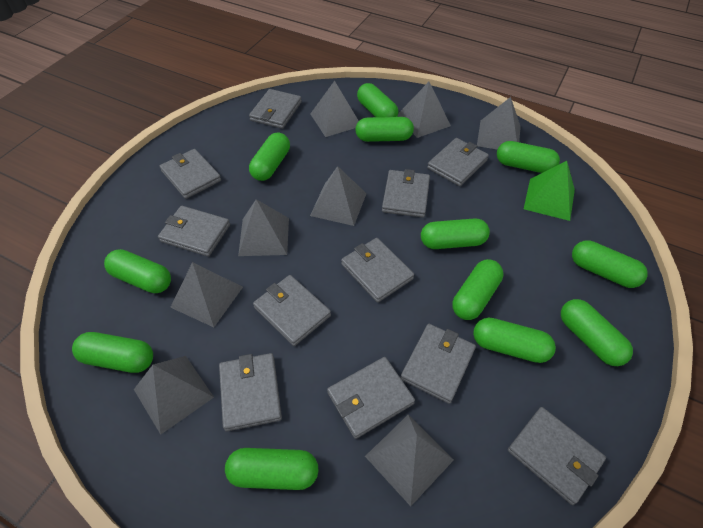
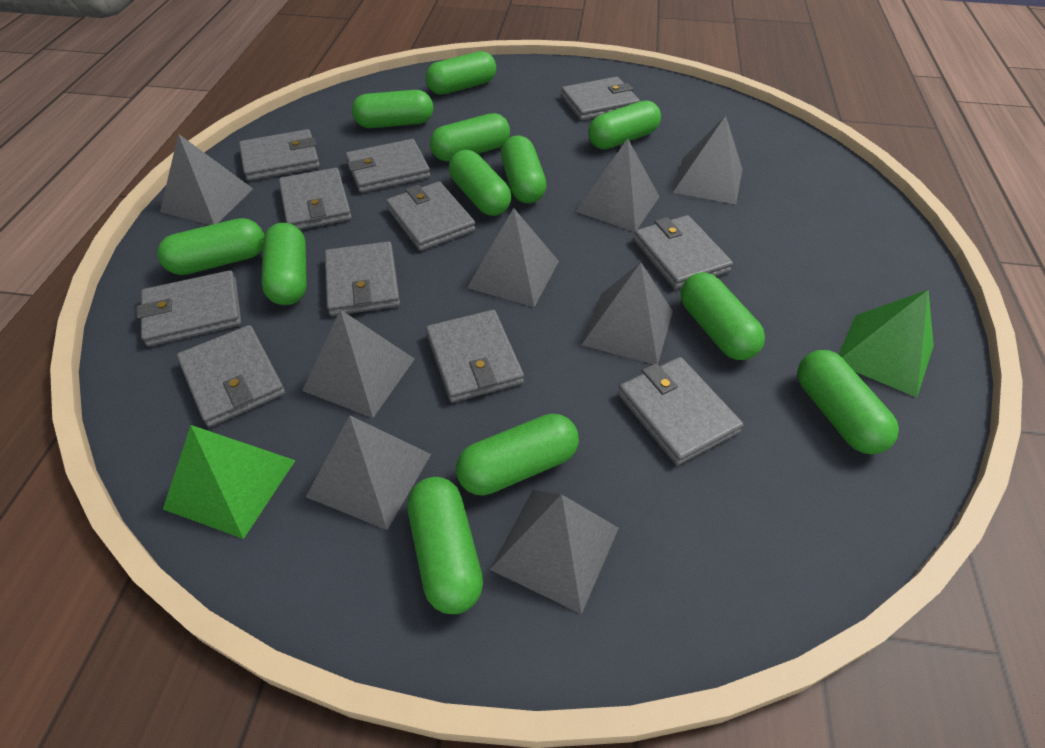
green pyramid: 1 -> 2

